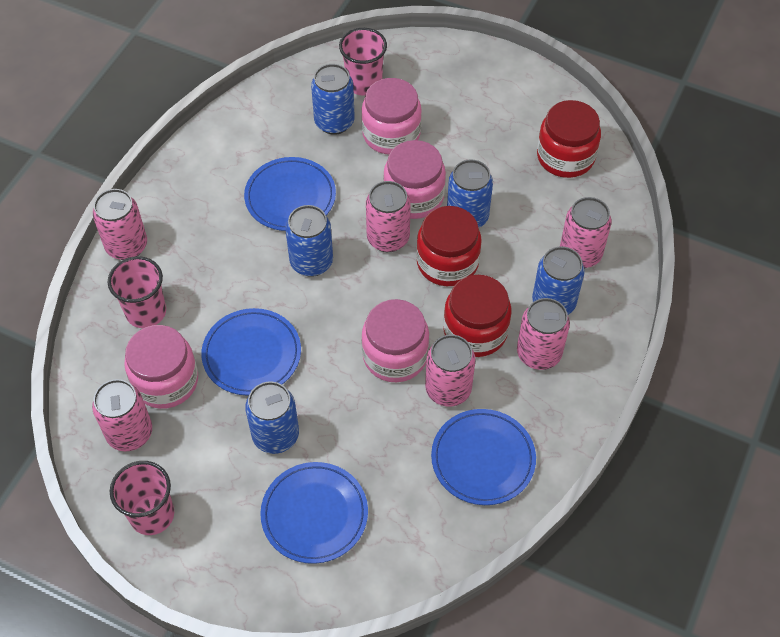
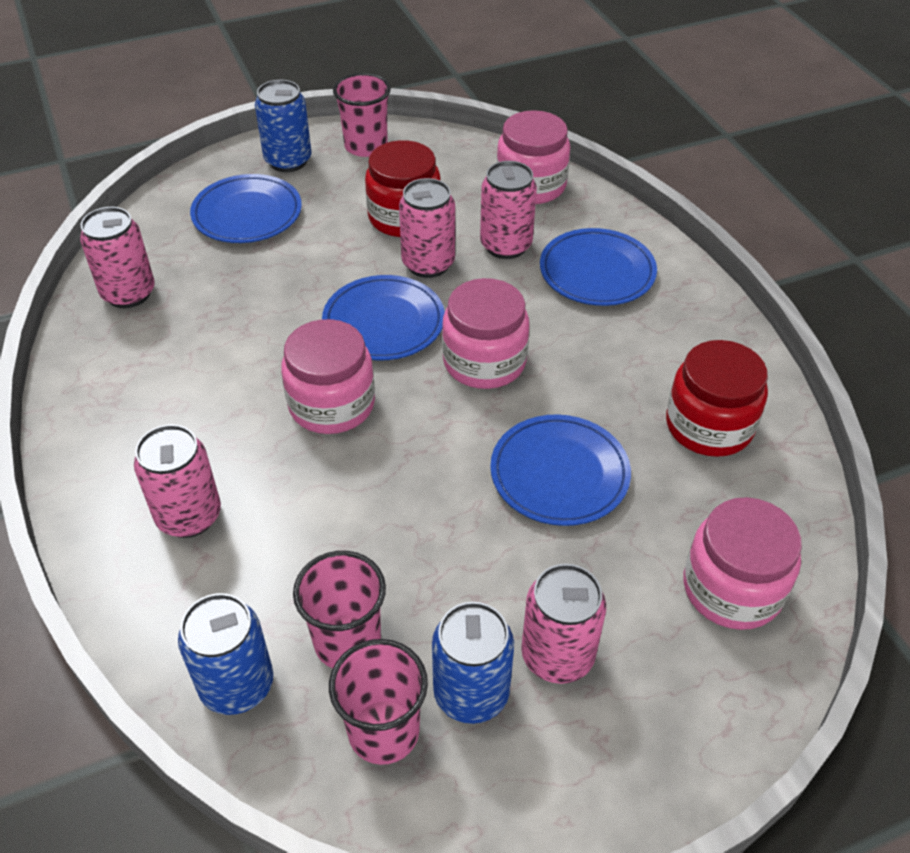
blue can: 5 -> 3
pink can: 6 -> 5
red jar: 3 -> 2

